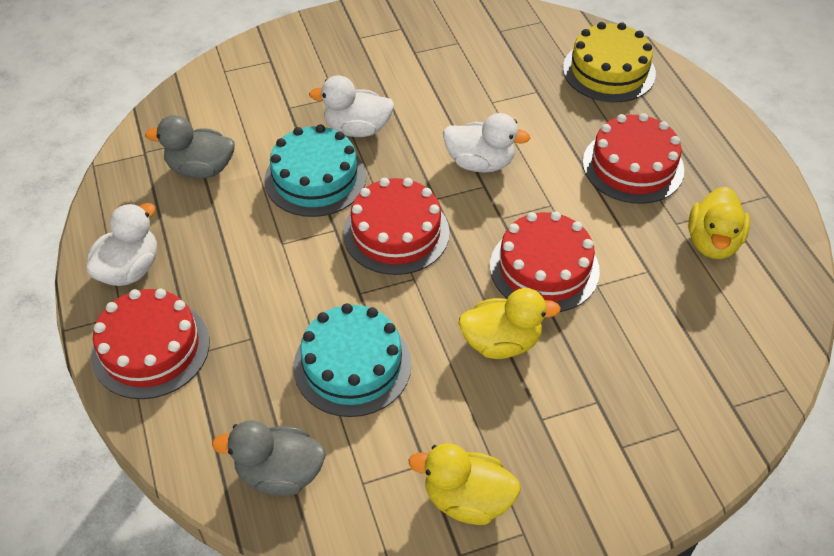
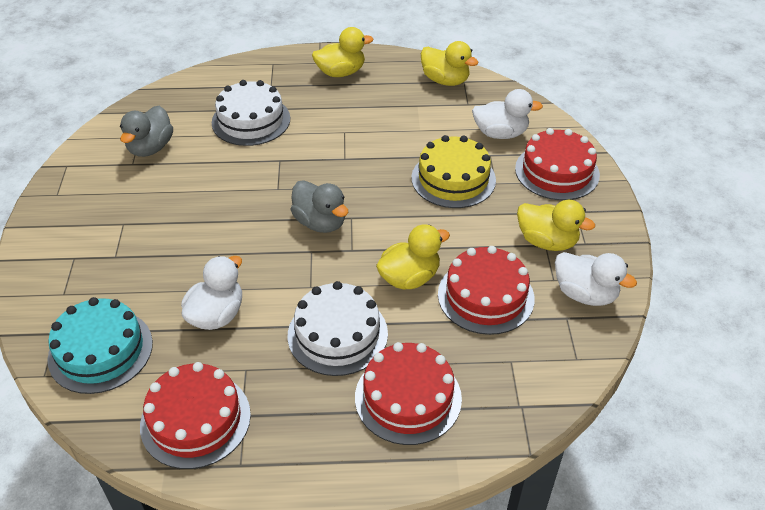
turquoise cake: 2 -> 1
white cake: 0 -> 2
yellow duck: 3 -> 4

